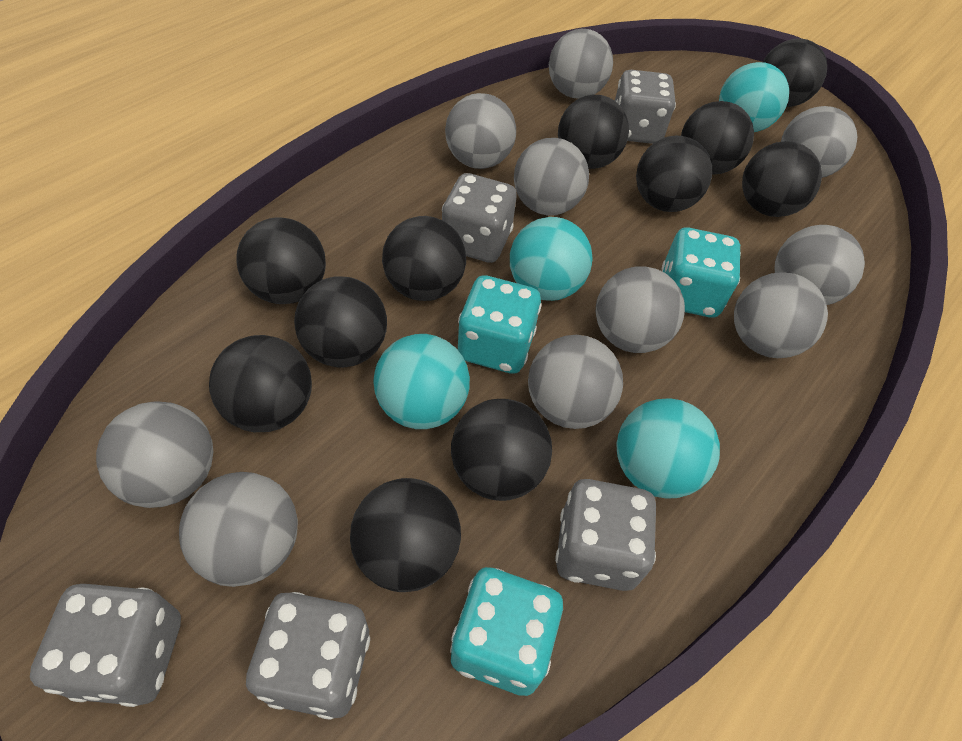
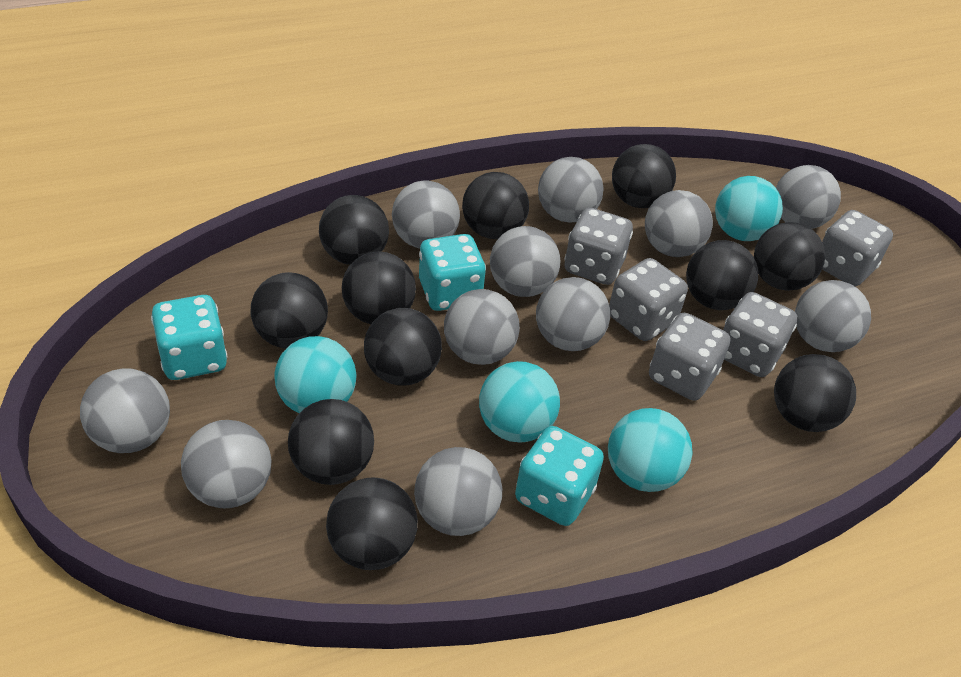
grey ball: 10 -> 11

